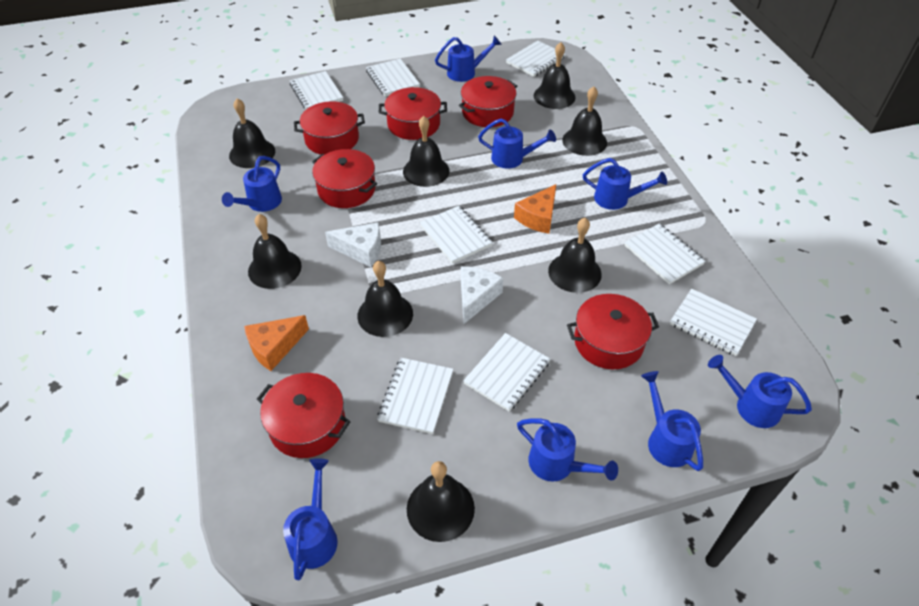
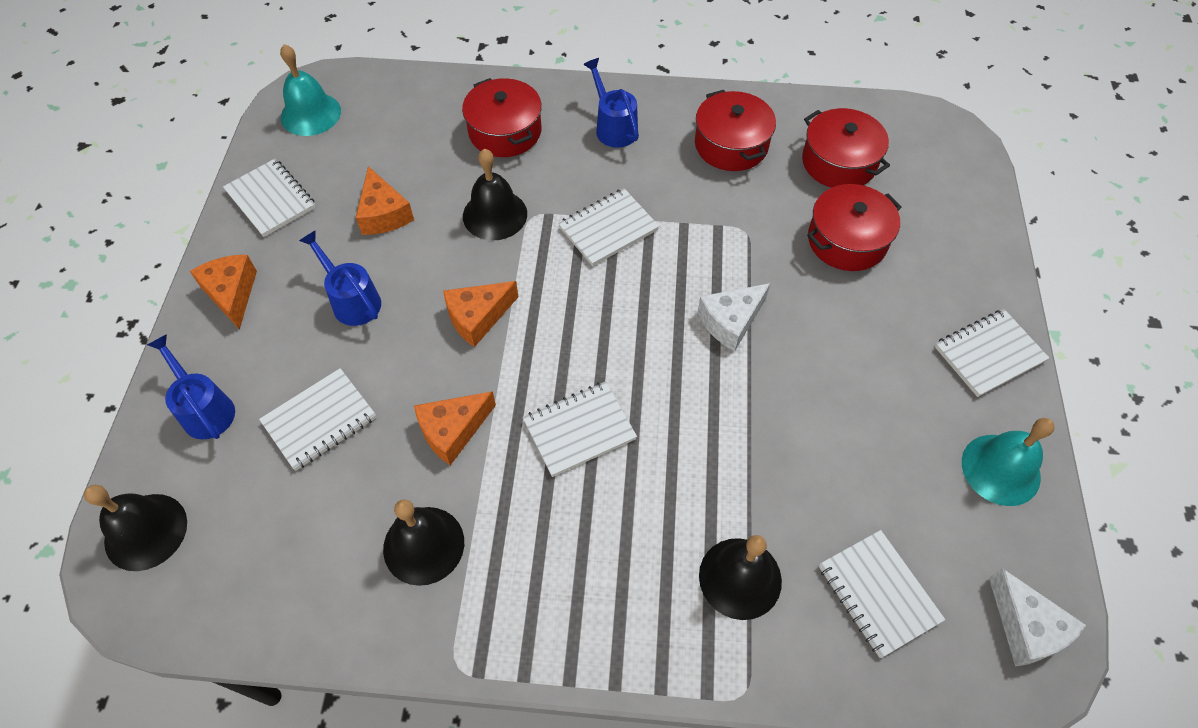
black bell: 8 -> 4
blue watering can: 8 -> 3
orange cheese: 2 -> 4
red pot: 6 -> 4
turquoise bell: 0 -> 2
white notebook: 8 -> 6

